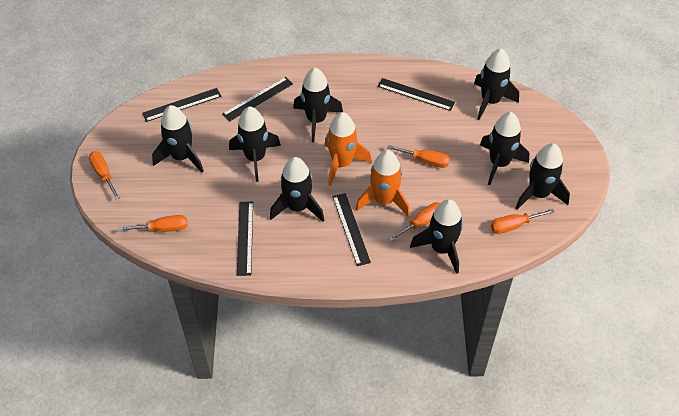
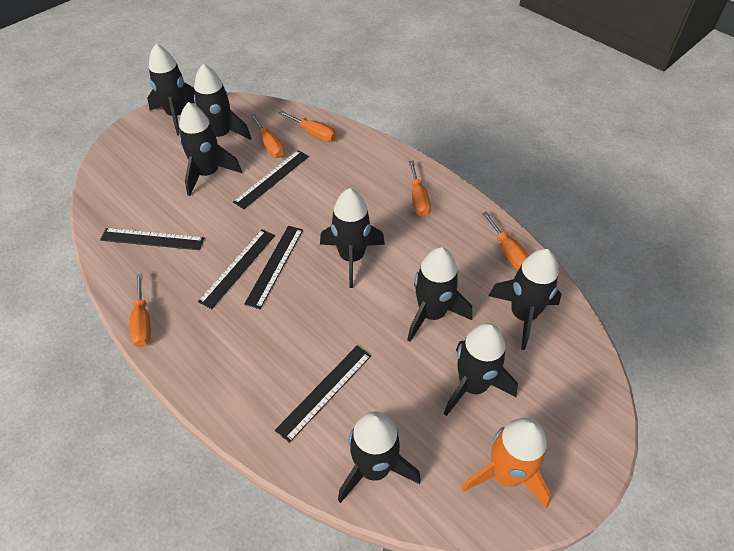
orange rocket: 2 -> 1

